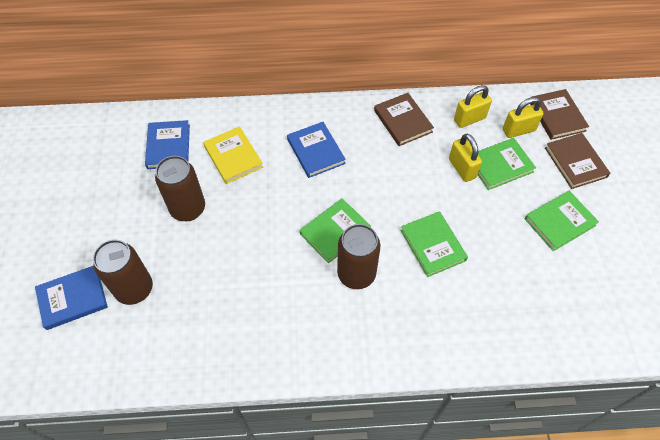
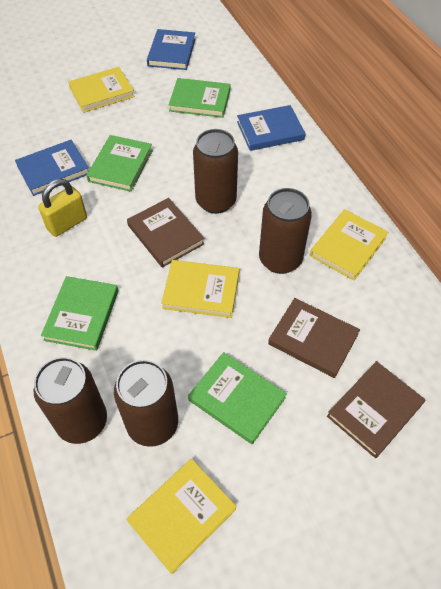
brown can: 3 -> 4
yellow book: 1 -> 4
yellow padlock: 3 -> 1

